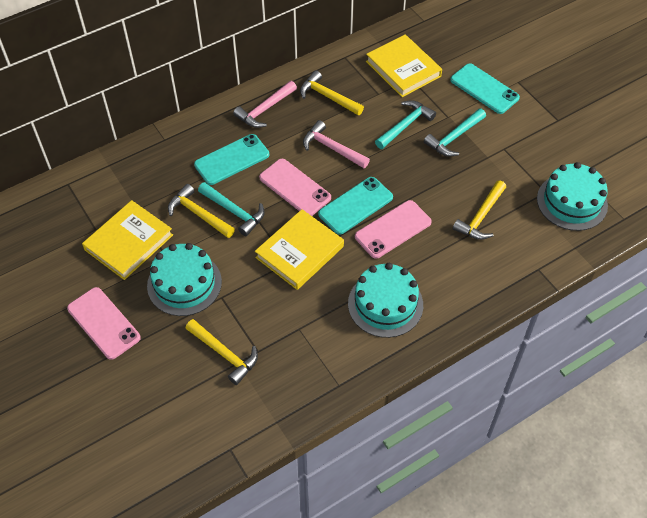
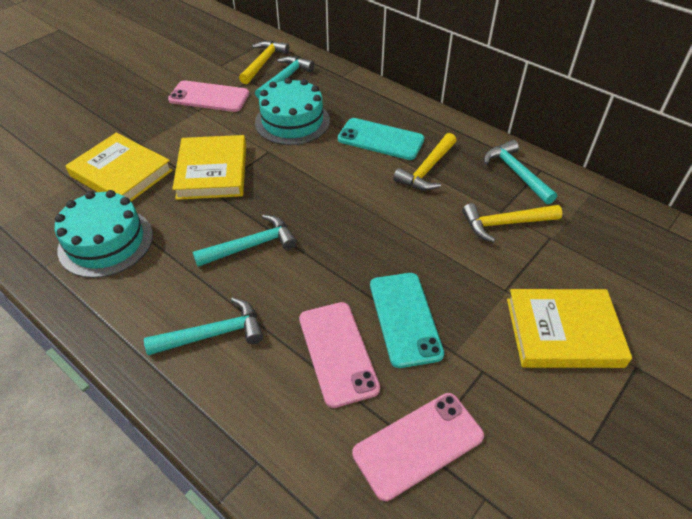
pink hammer: 2 -> 0
turquoise cake: 3 -> 2
turquoise hammer: 3 -> 4
turquoise phone: 3 -> 2
yellow hammer: 4 -> 3

